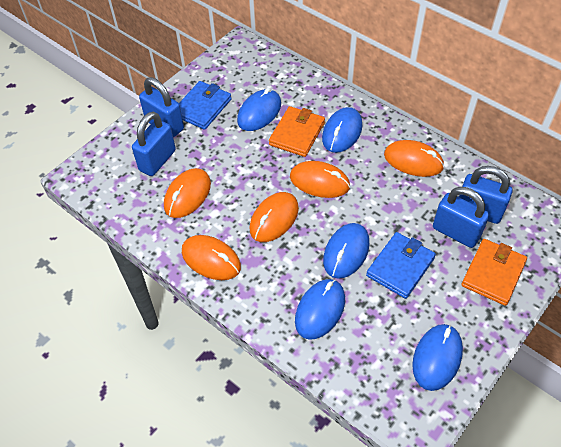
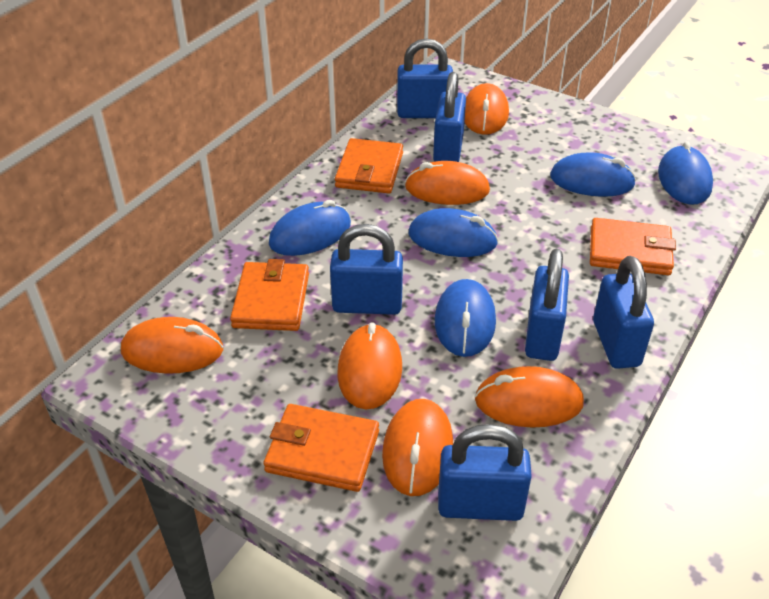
blue padlock: 4 -> 6
blue wallet: 2 -> 0
orange mouse: 5 -> 6
orange wallet: 2 -> 4

